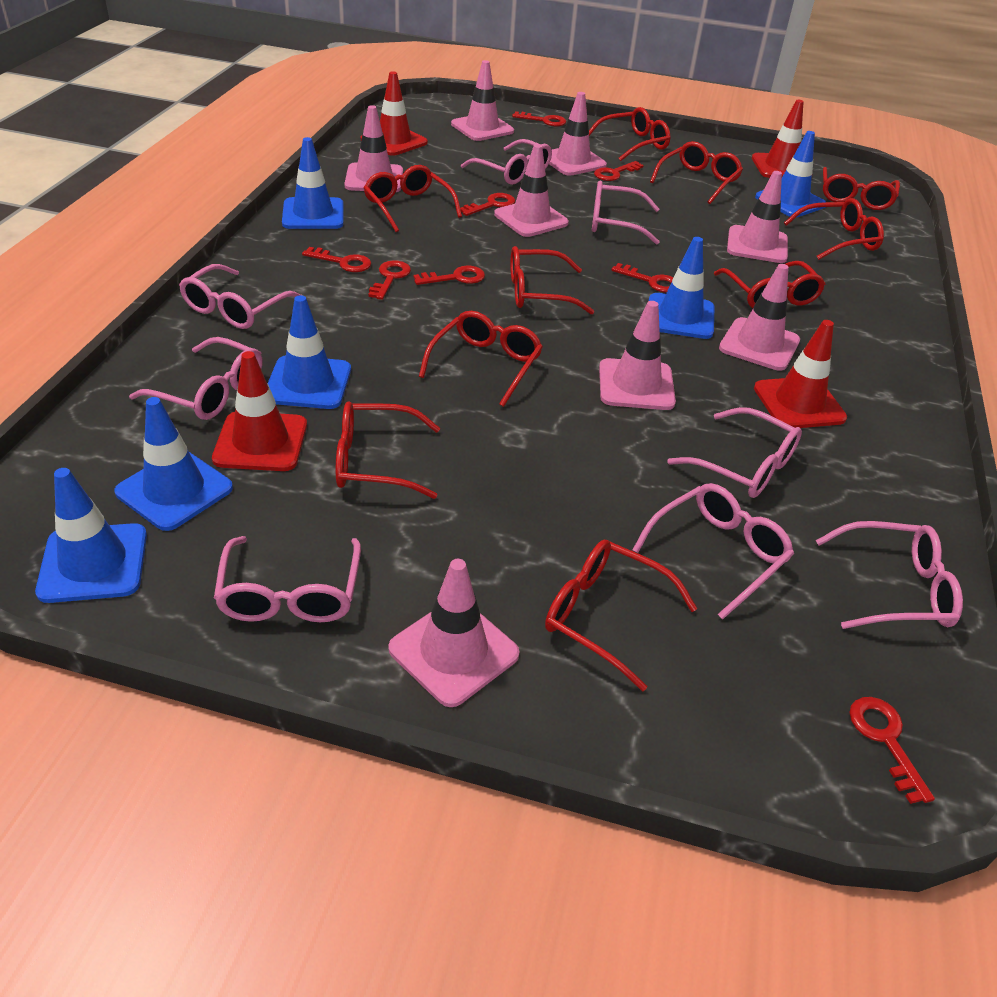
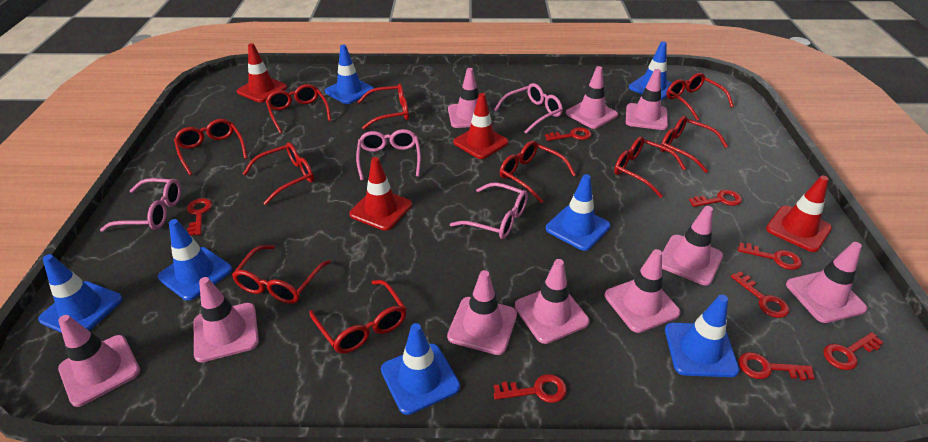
blue traffic cone: 6 -> 7
pink glasses: 8 -> 4
pink traffic cone: 8 -> 10

